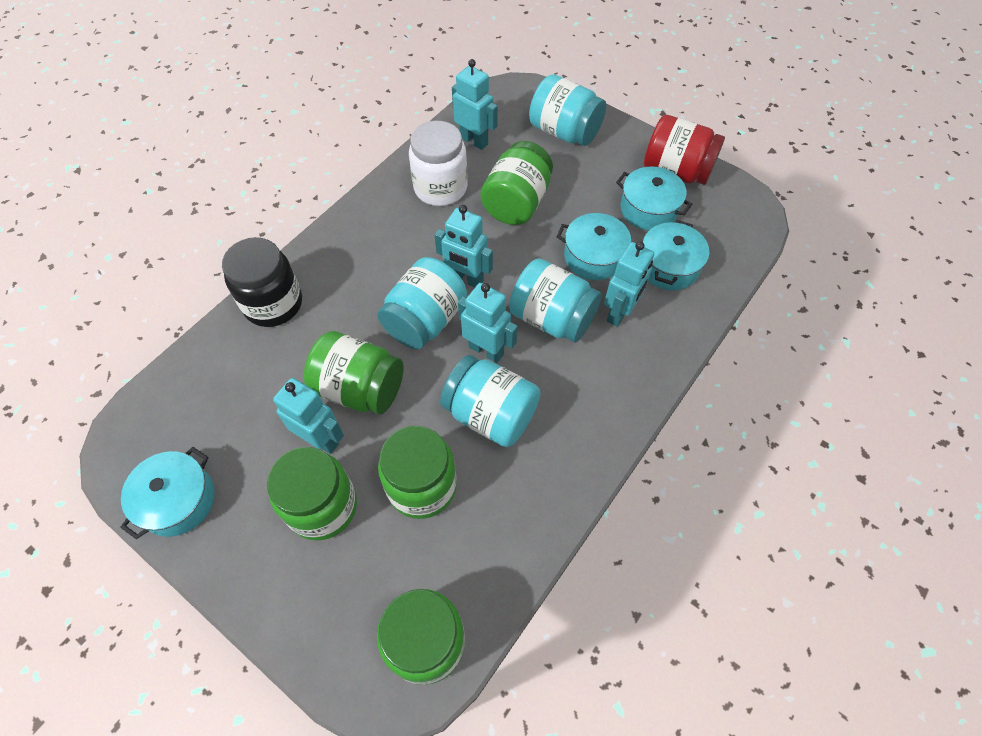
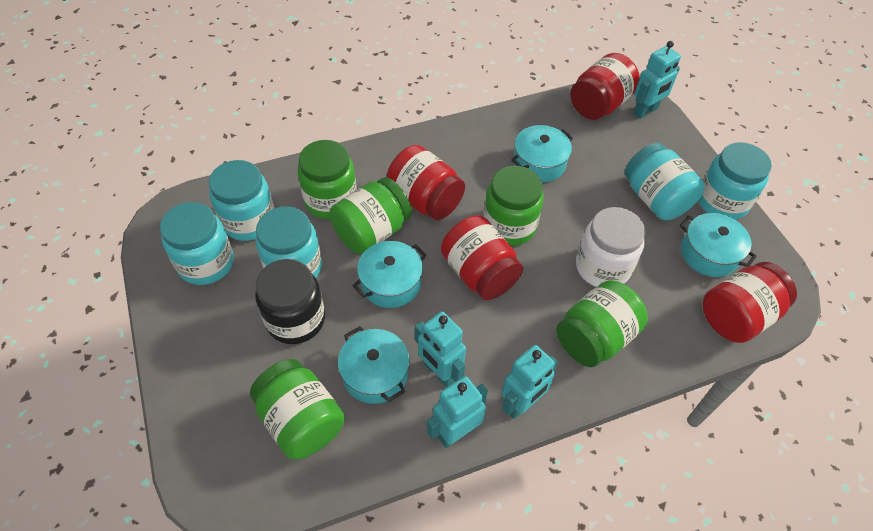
red jar: 1 -> 4
turquoise jar: 4 -> 5
turquoise robot: 5 -> 4

